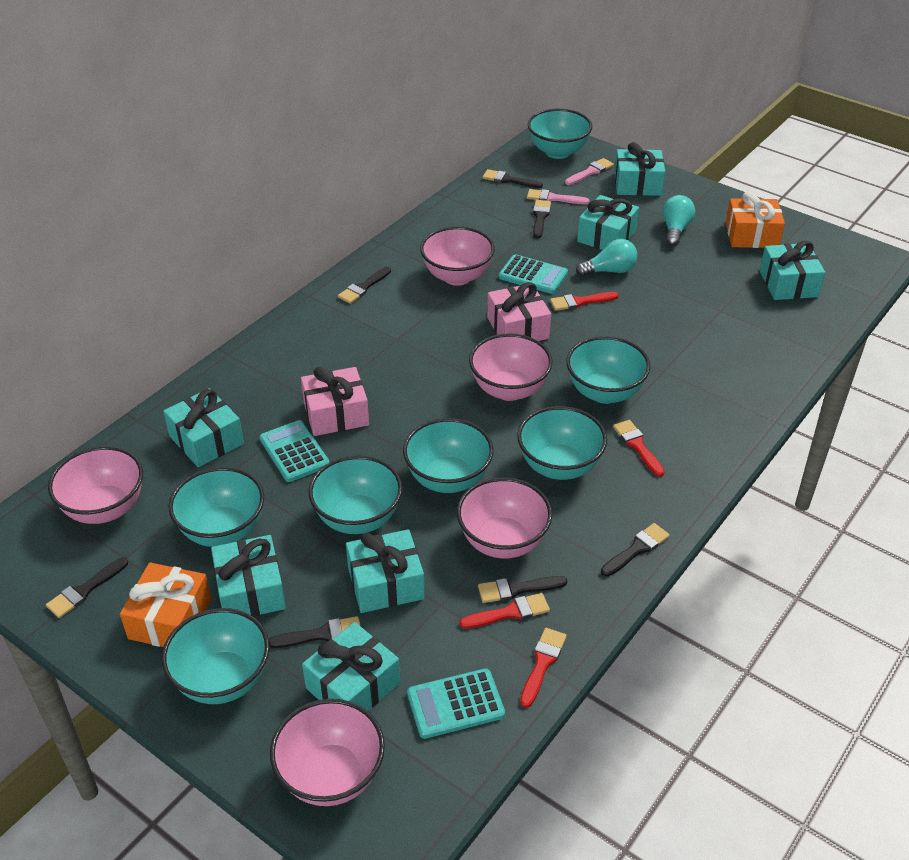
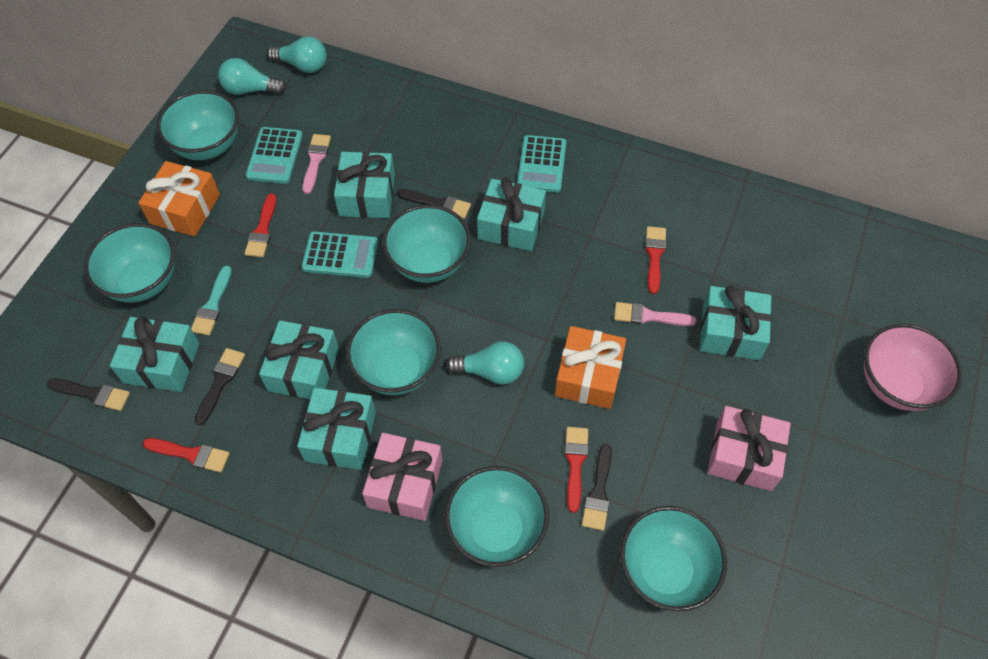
black brush: 7 -> 4
pink bowl: 5 -> 1
turquoise bowl: 7 -> 6
turquoise brush: 0 -> 1
turquoise gift: 7 -> 6
turquoise light bulb: 2 -> 3

